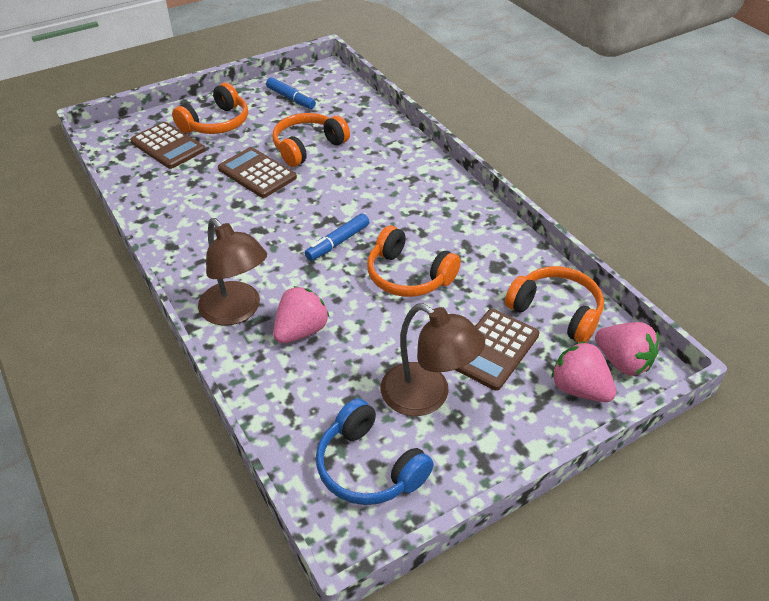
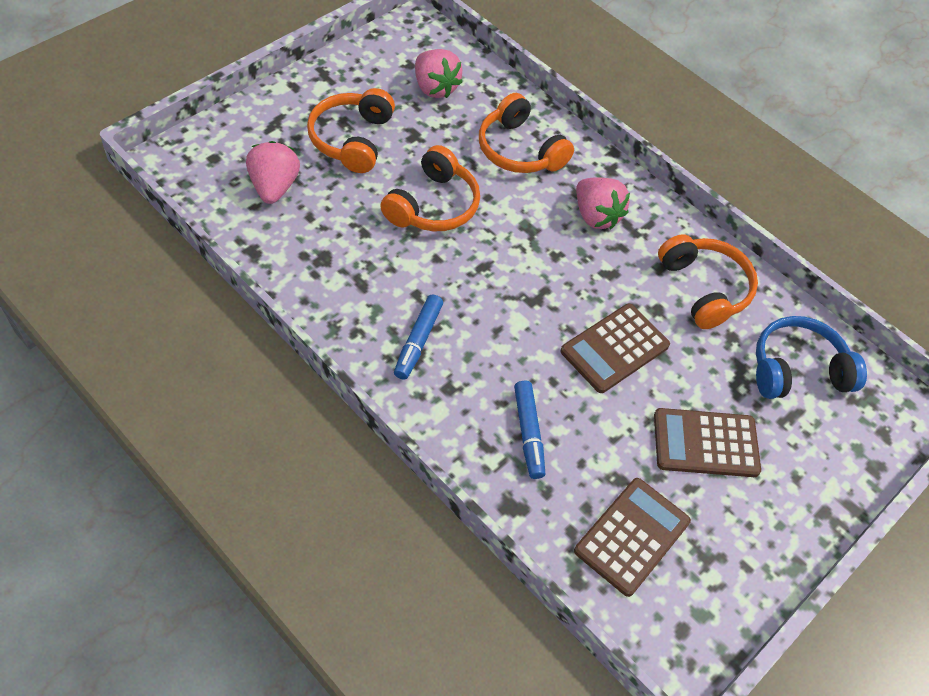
brown lamp: 2 -> 0

